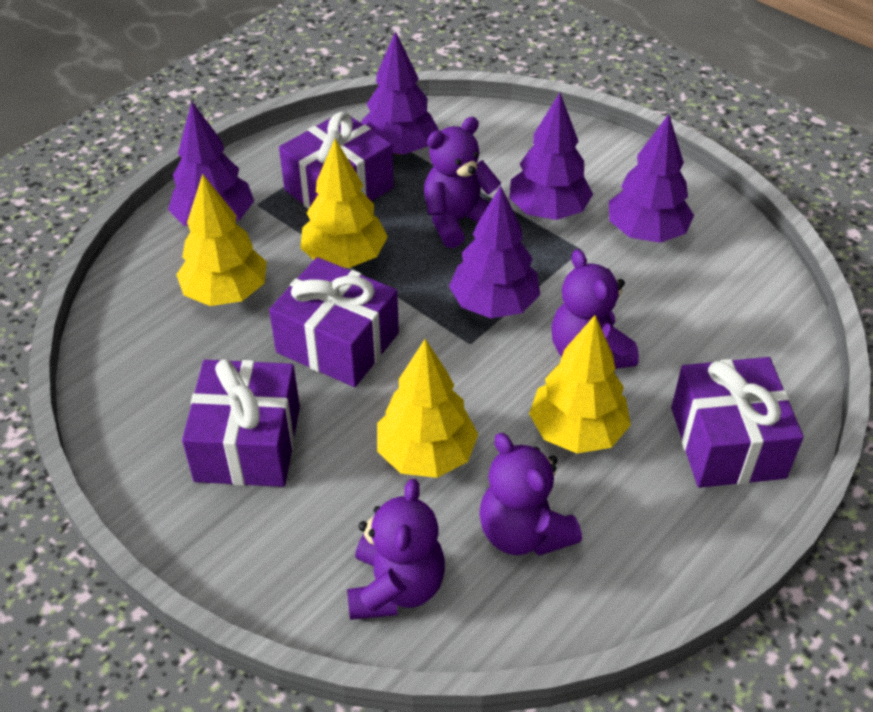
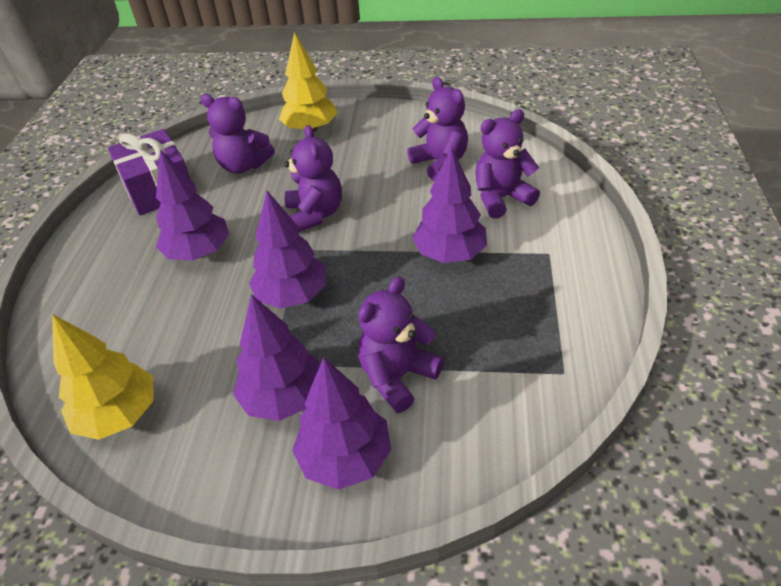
purple gift: 4 -> 1
purple teddy bear: 4 -> 5
yellow tree: 4 -> 2

